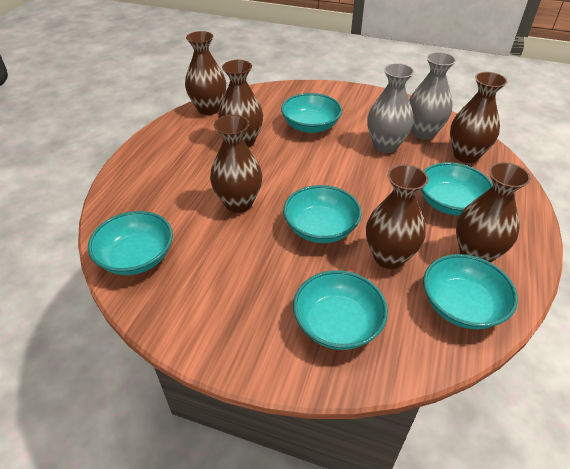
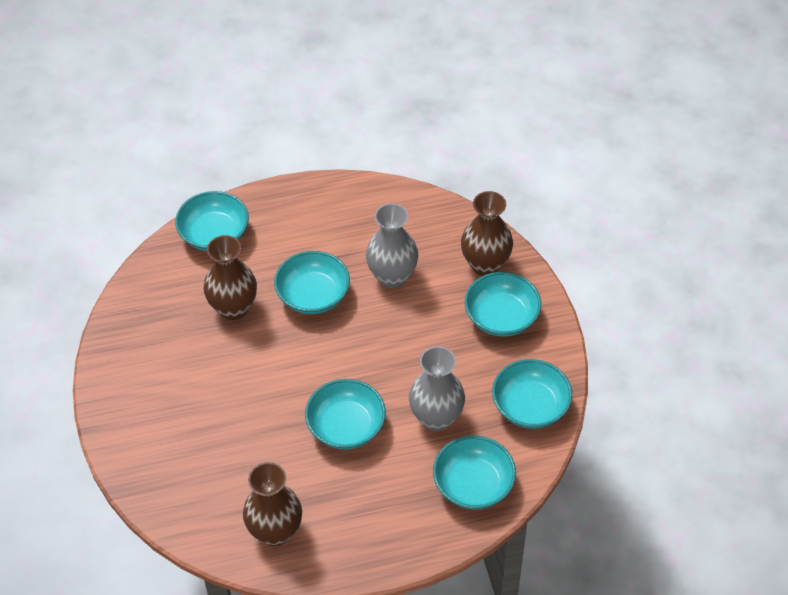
brown vase: 6 -> 3

